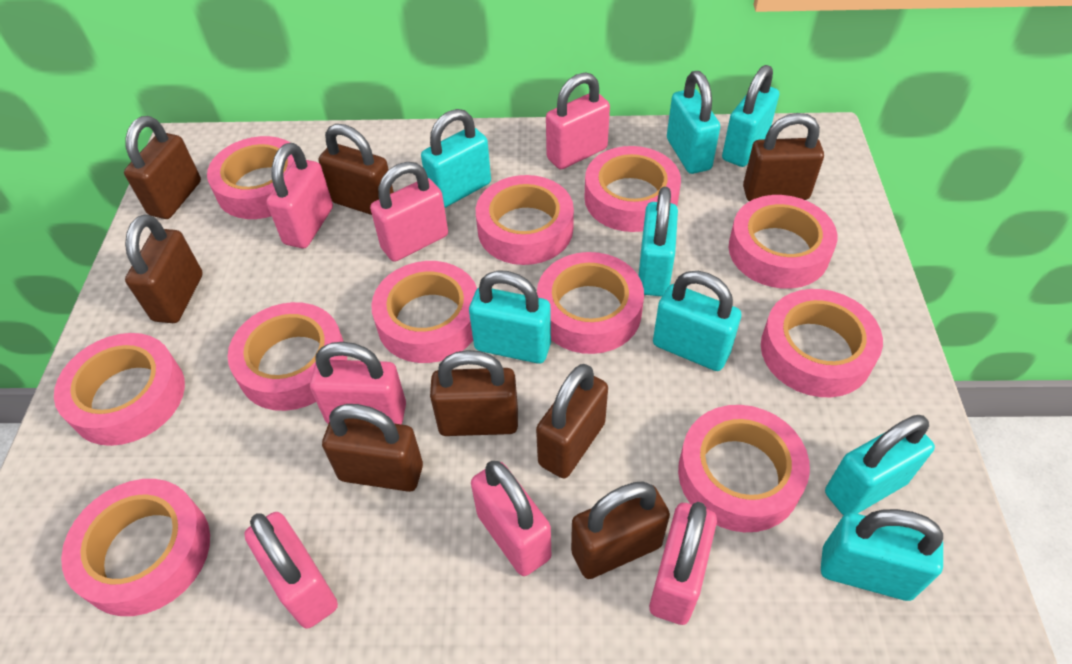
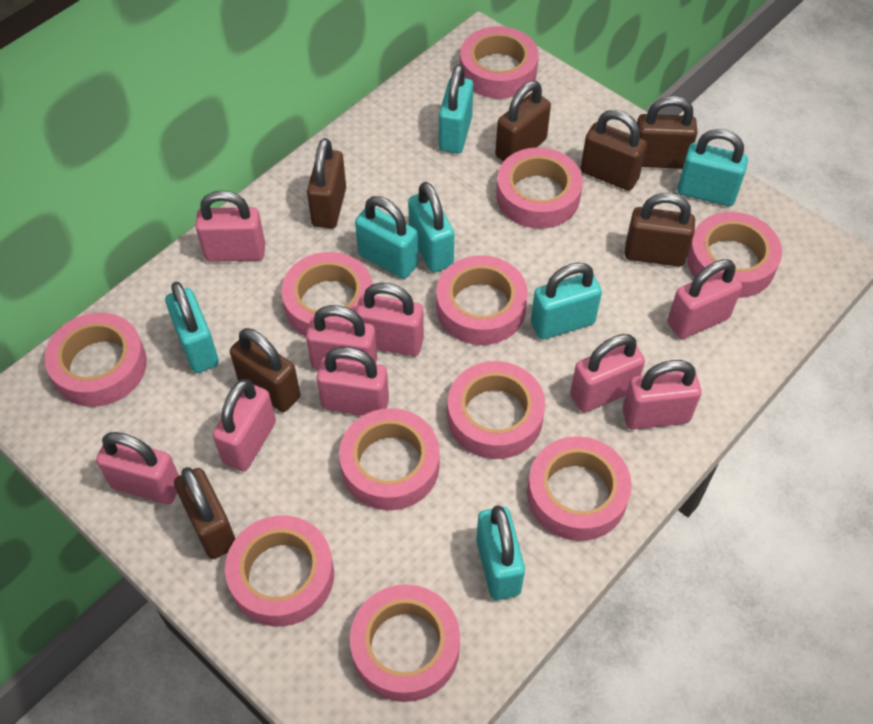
brown padlock: 8 -> 7
pink padlock: 7 -> 9
turquoise padlock: 8 -> 7

